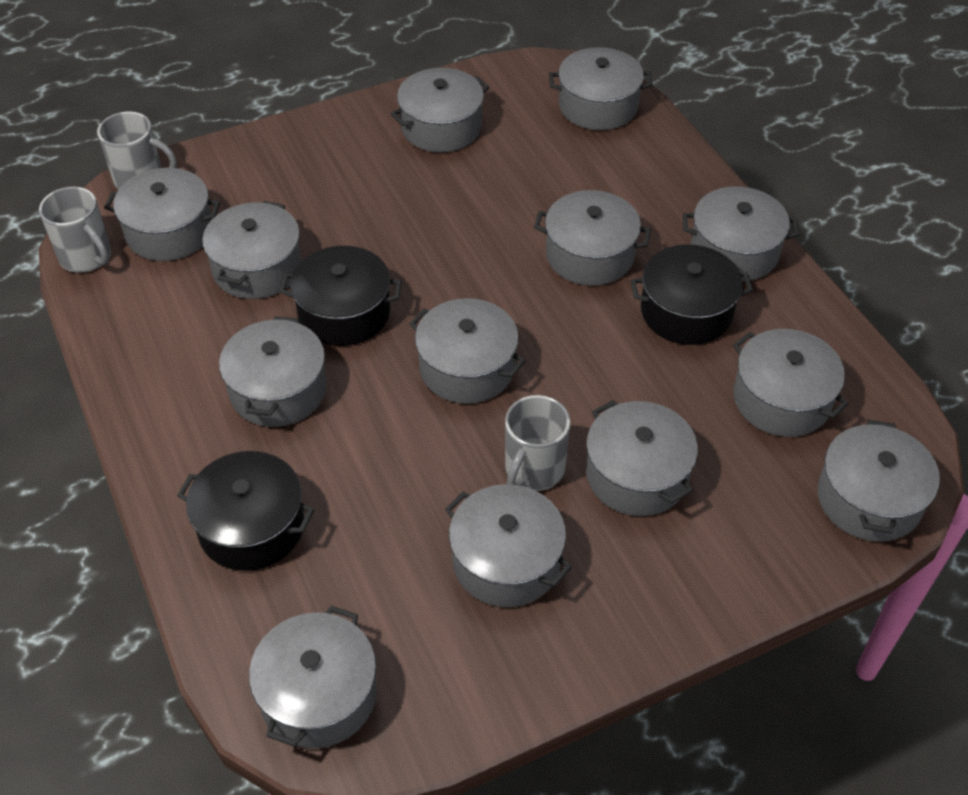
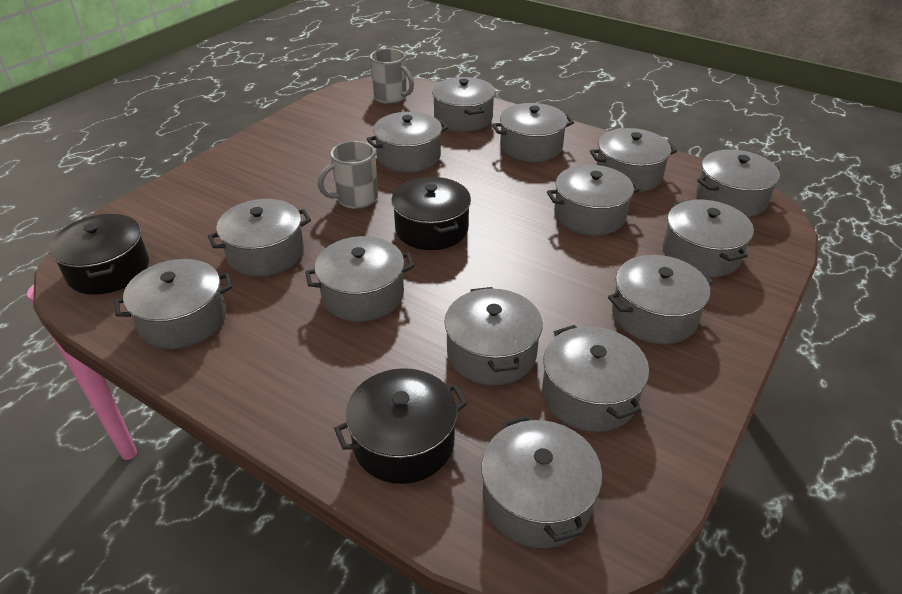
grey mug: 3 -> 2
grey pot: 13 -> 14

